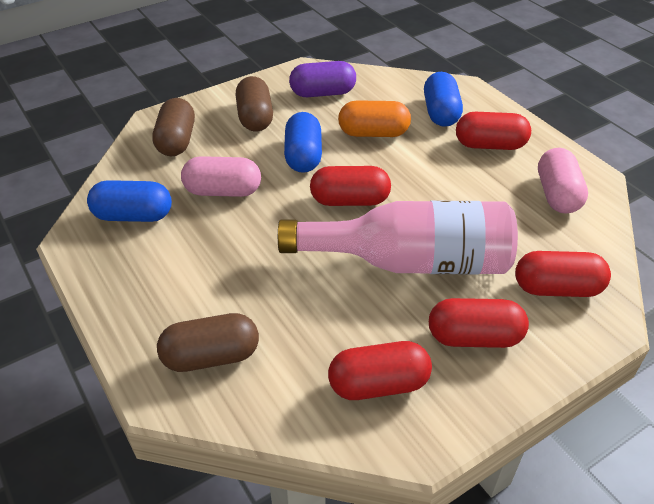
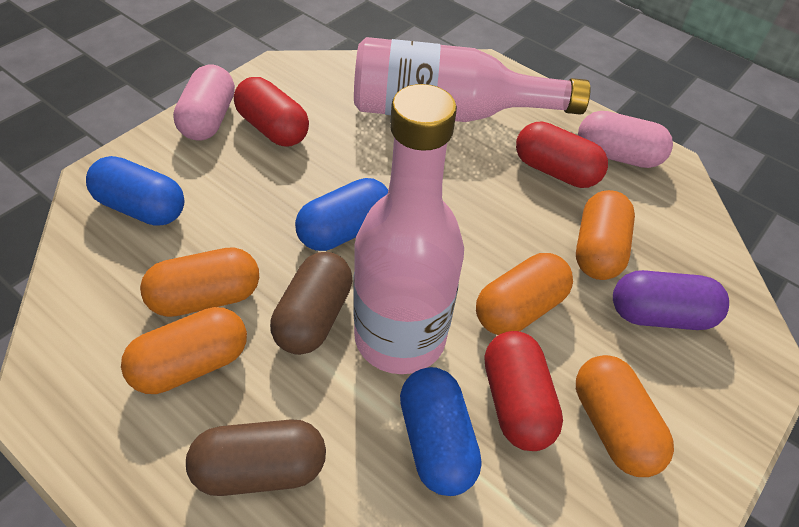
brown capsule: 3 -> 2
orange capsule: 1 -> 5
pink bottle: 1 -> 2
red capsule: 5 -> 3

